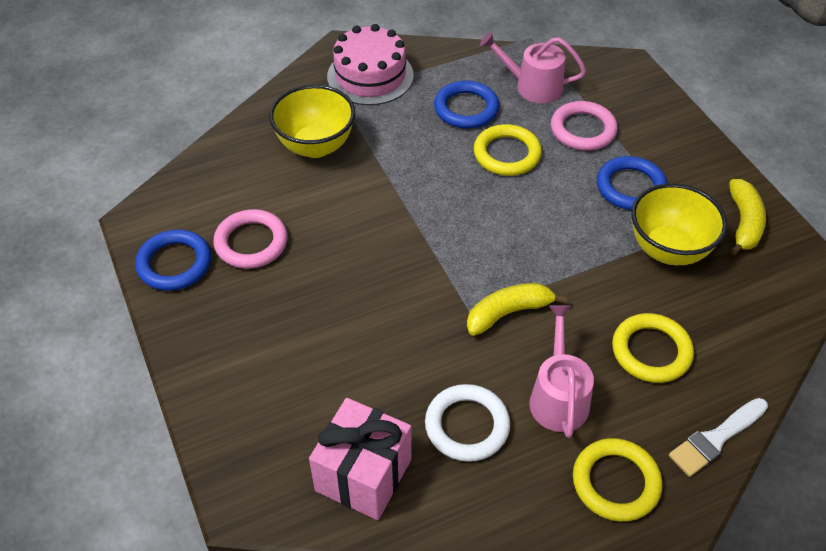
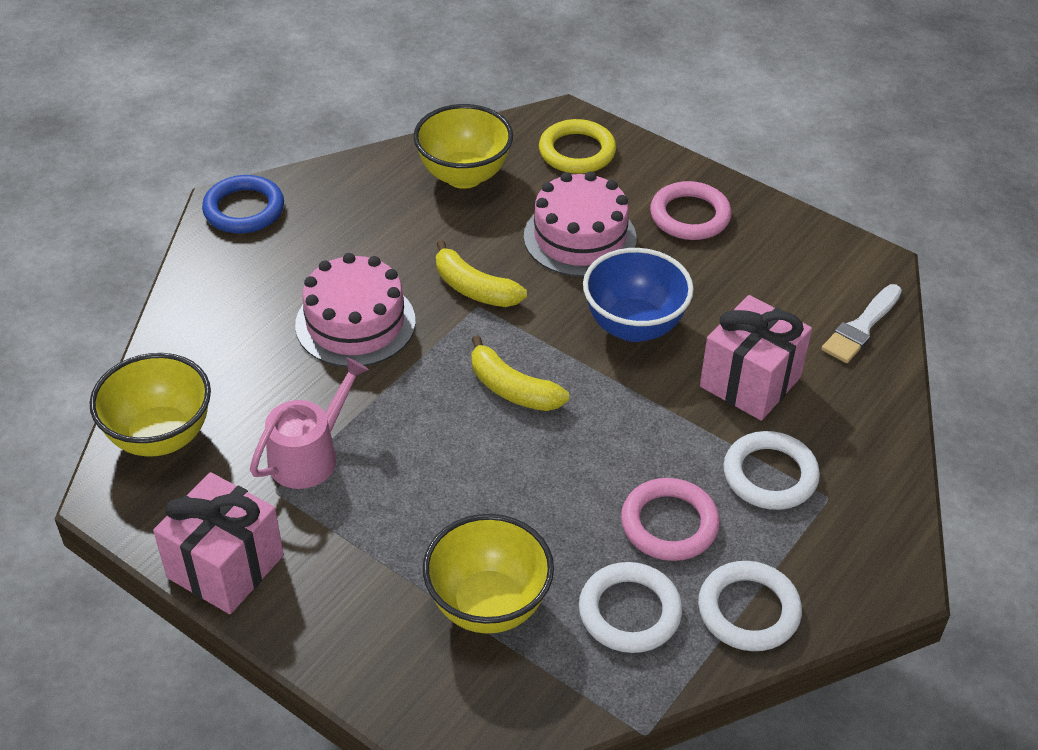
blue bowl: 0 -> 1
blue ring: 3 -> 1
pink cake: 1 -> 2
pink gift: 1 -> 2
pink watering can: 2 -> 1
white ring: 1 -> 3
yellow bowl: 2 -> 3
yellow ring: 3 -> 1

